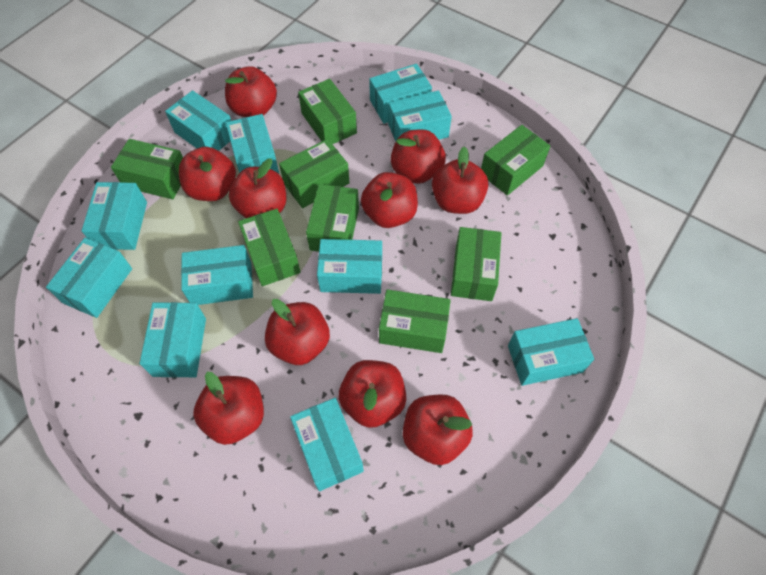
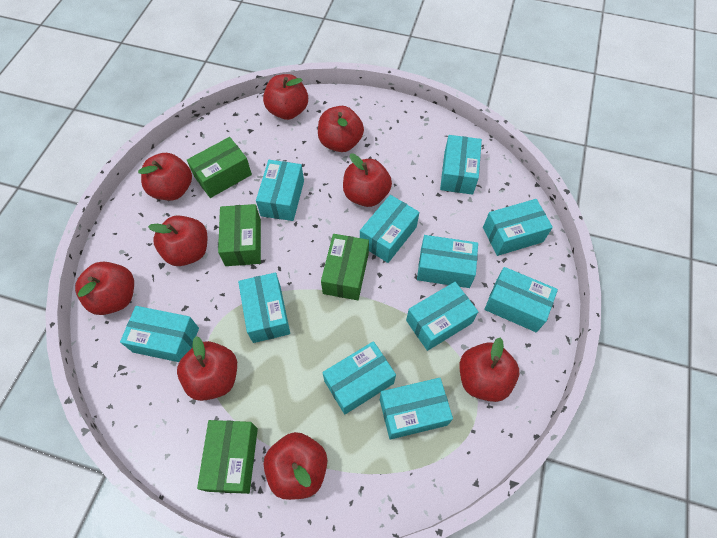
green box: 8 -> 4
red apple: 10 -> 9

